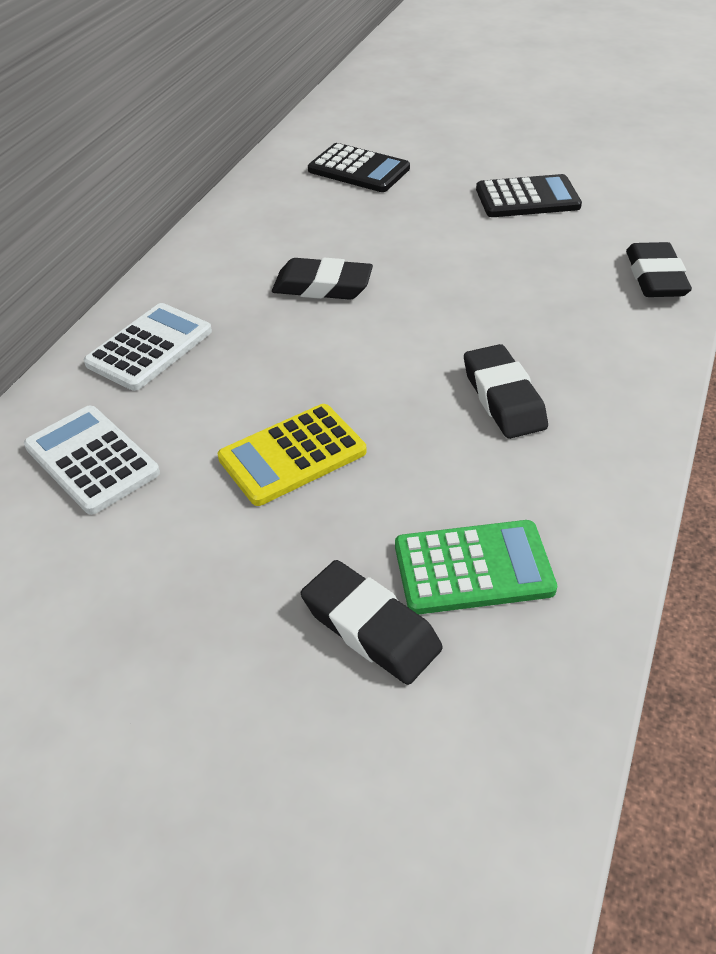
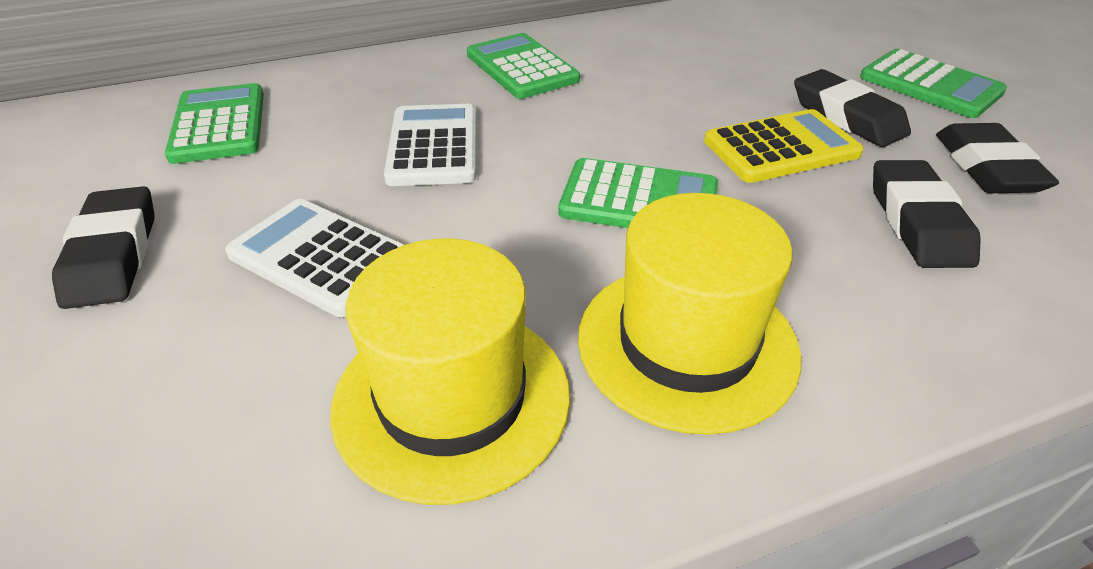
black calculator: 2 -> 0
green calculator: 1 -> 4
yellow hat: 0 -> 2

